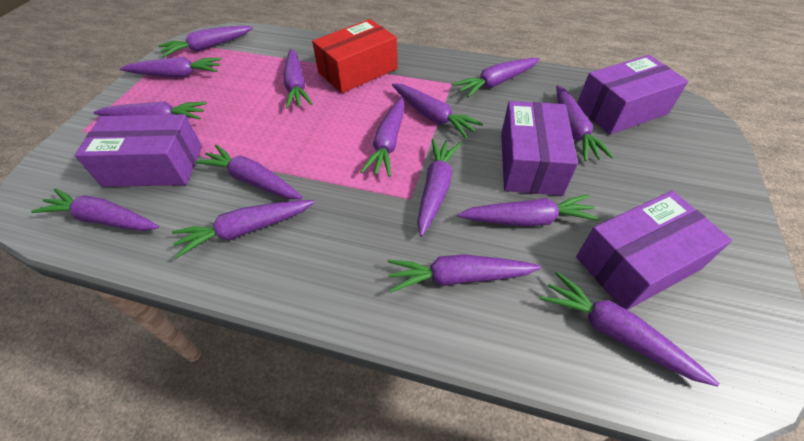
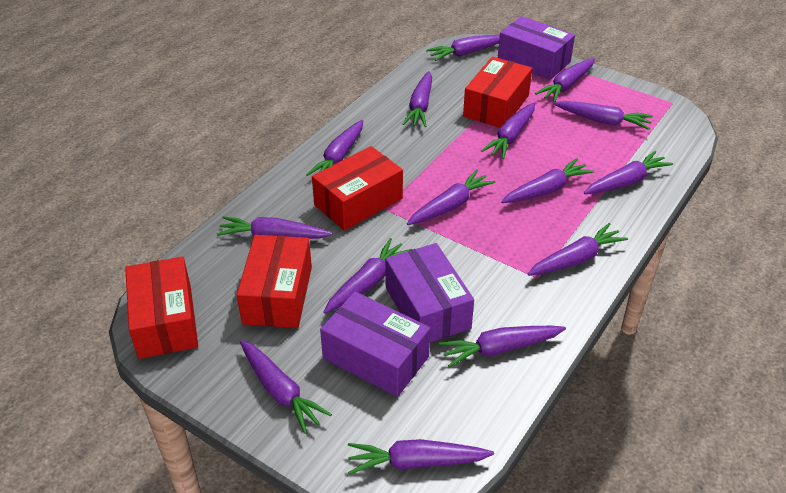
purple box: 4 -> 3
red box: 1 -> 4

